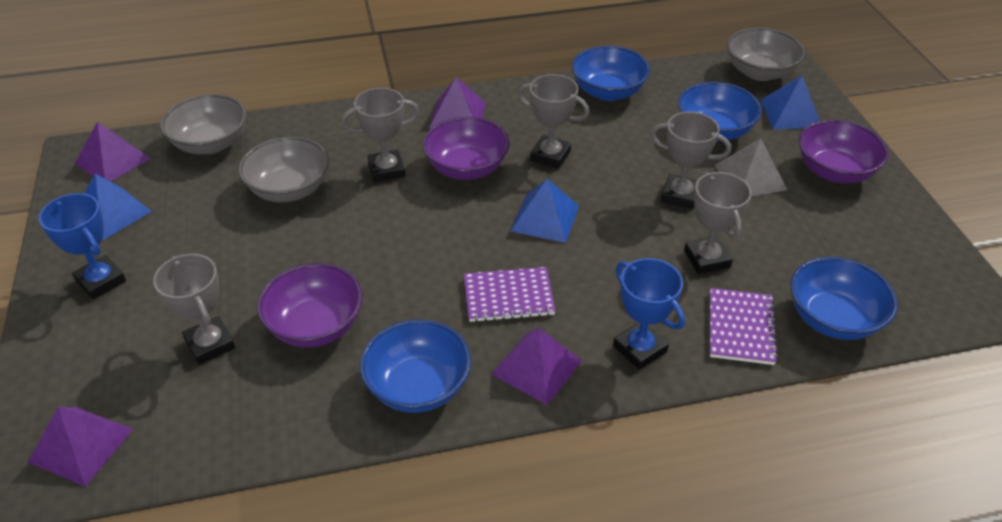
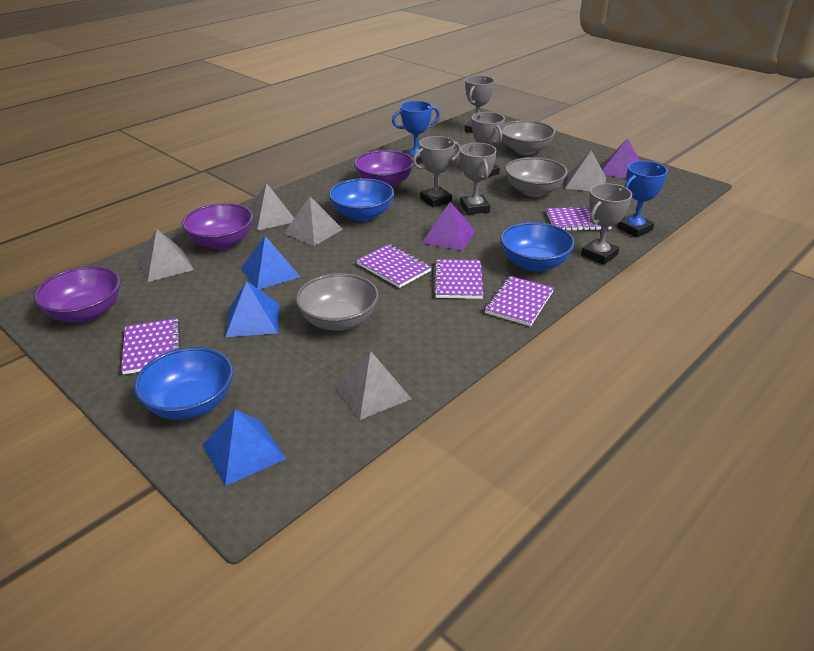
blue bowl: 4 -> 3
grey pyramid: 1 -> 5
purple notebook: 2 -> 5
purple pyramid: 4 -> 2

